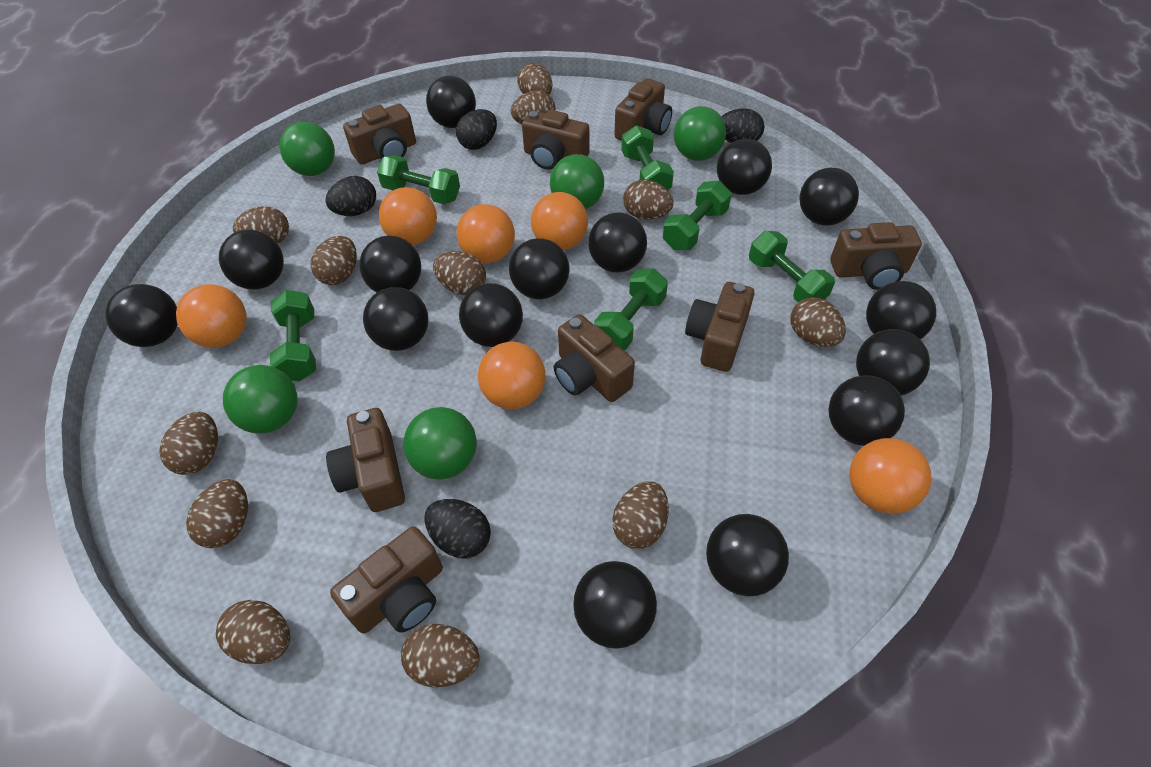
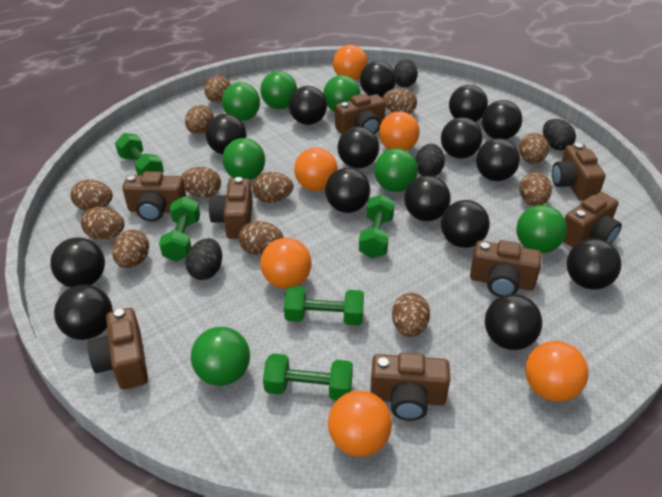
green ball: 5 -> 7
green dumbbell: 6 -> 5

